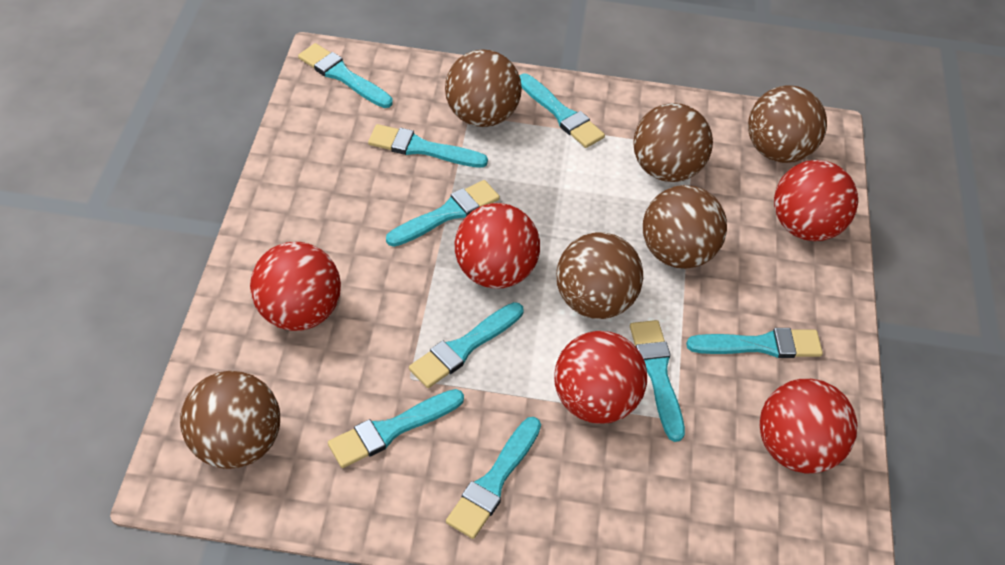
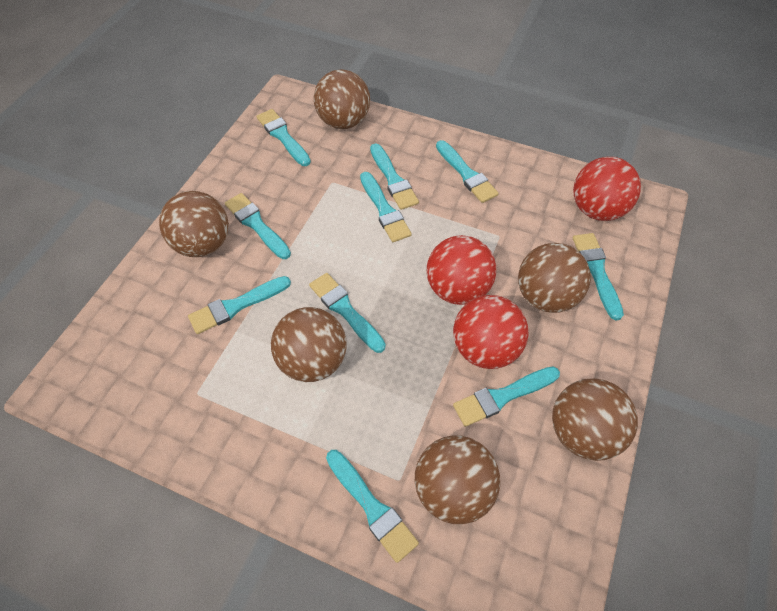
red ball: 5 -> 3
turquoise brush: 9 -> 10

